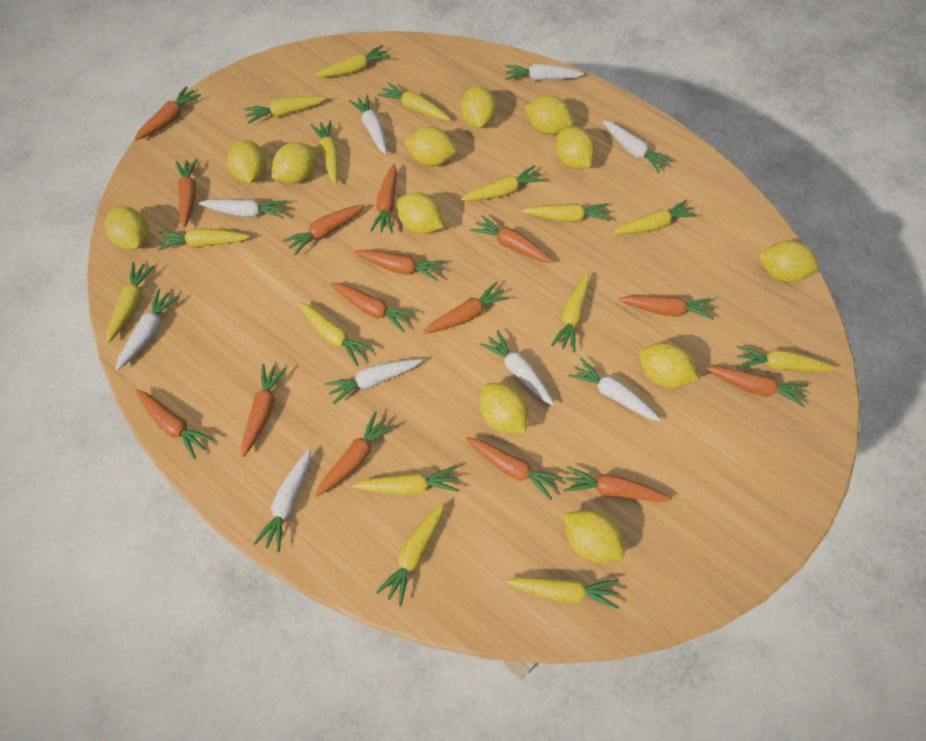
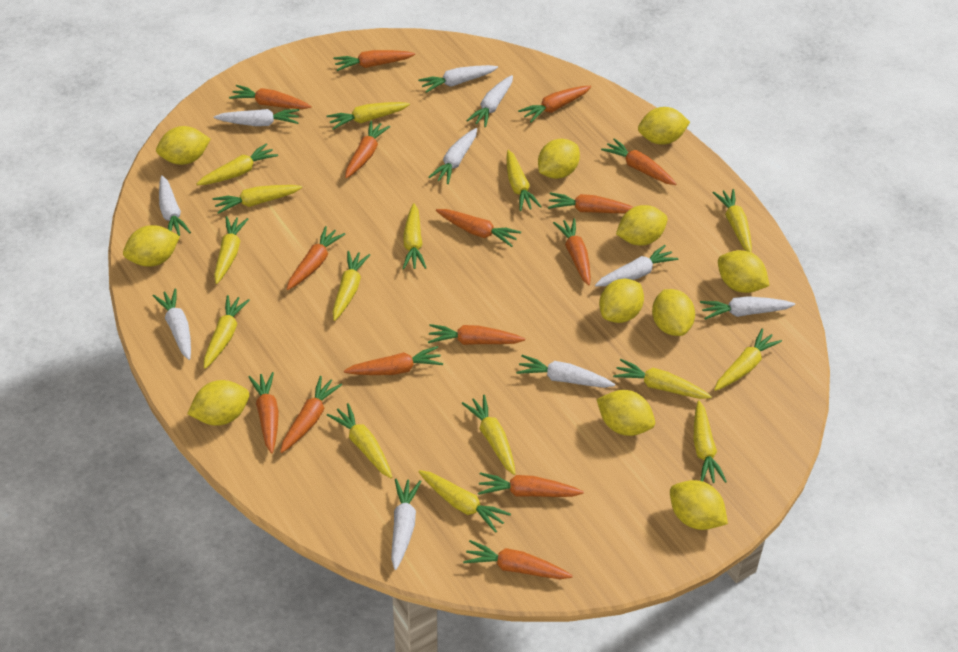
white carrot: 9 -> 10
yellow lemon: 12 -> 11

